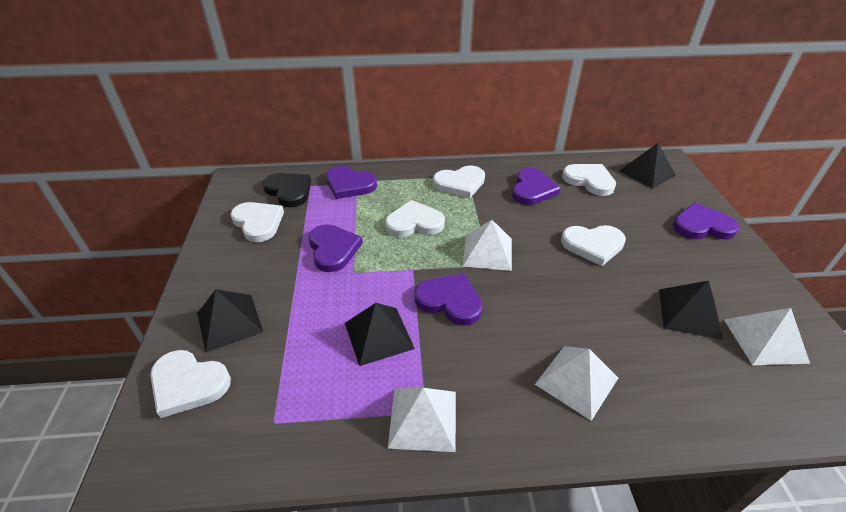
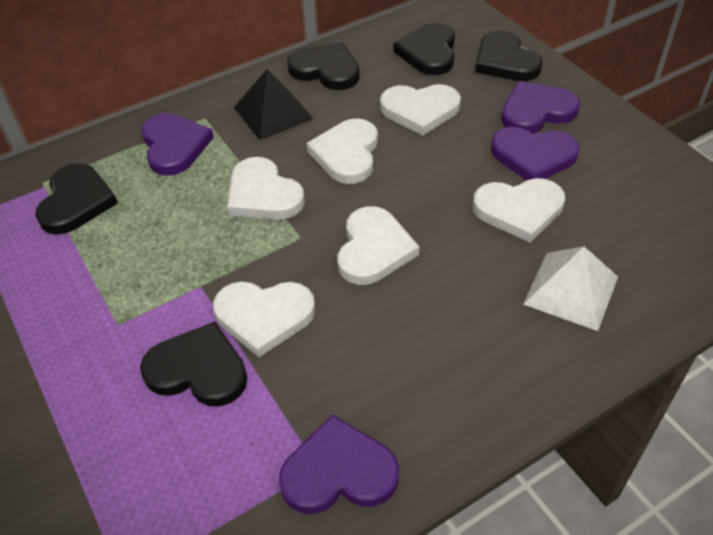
black heart: 1 -> 5
black pyramid: 4 -> 1
purple heart: 5 -> 4
white pyramid: 4 -> 1

